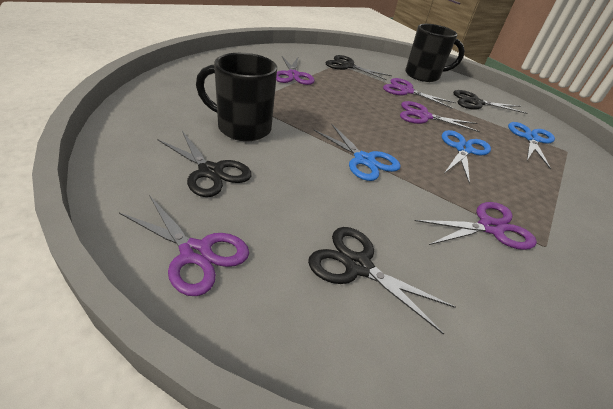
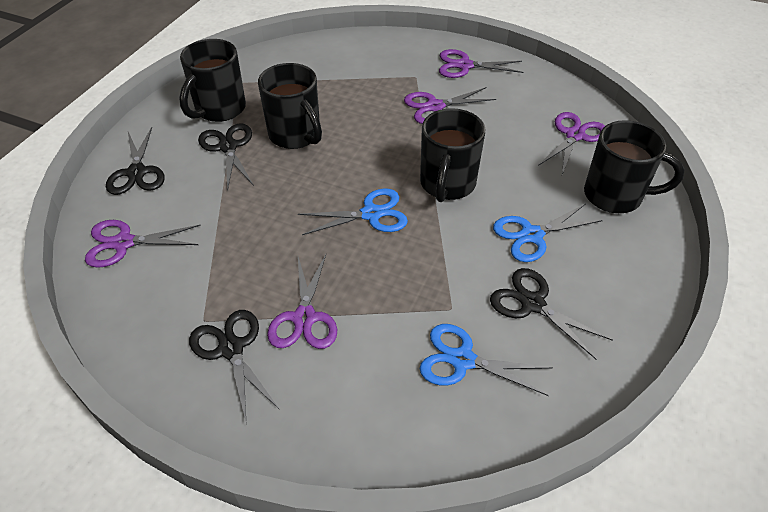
black mug: 2 -> 4

